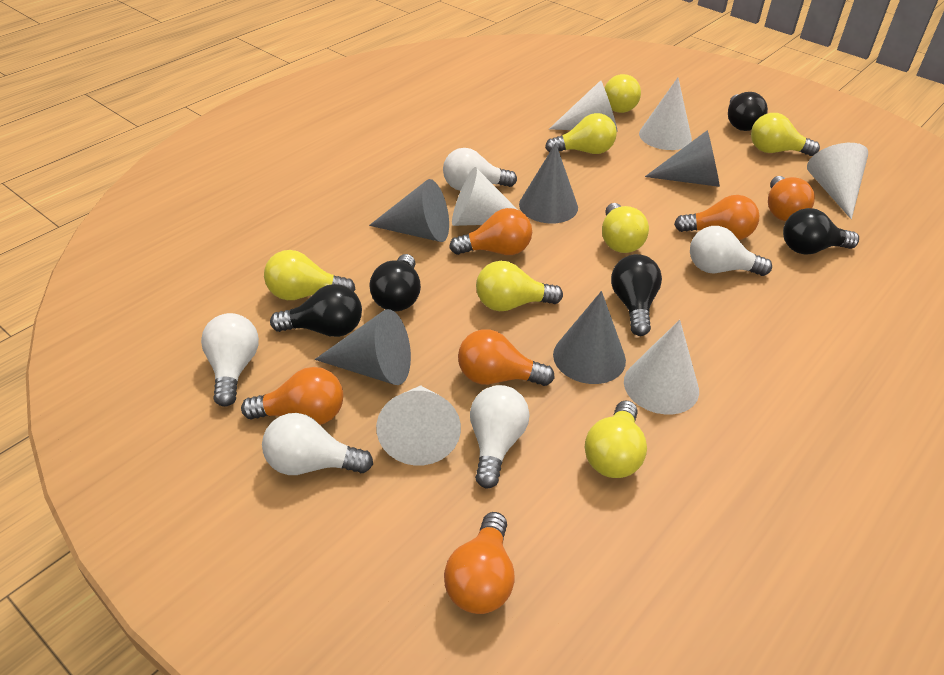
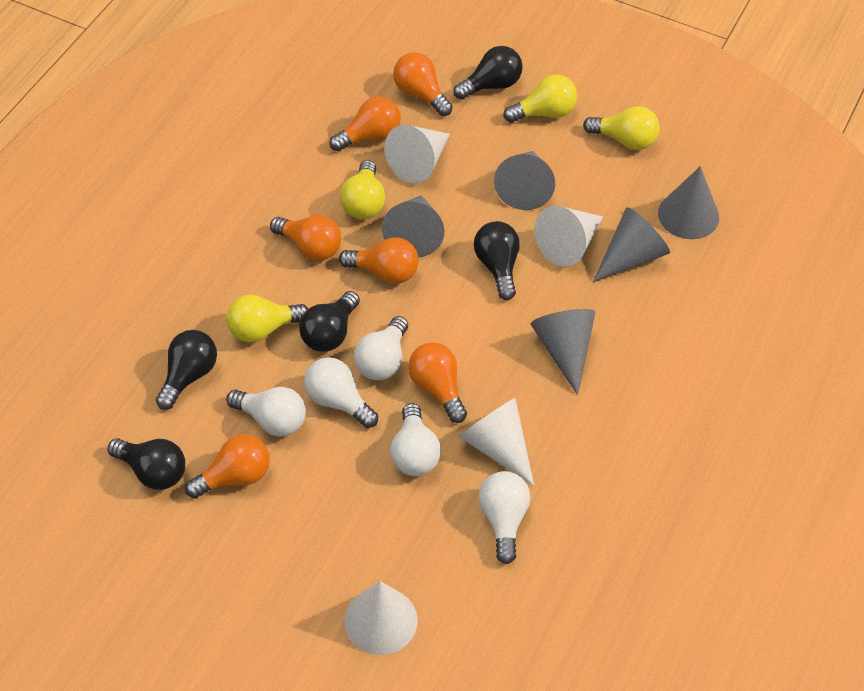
white cone: 6 -> 4
yellow light bulb: 7 -> 4

